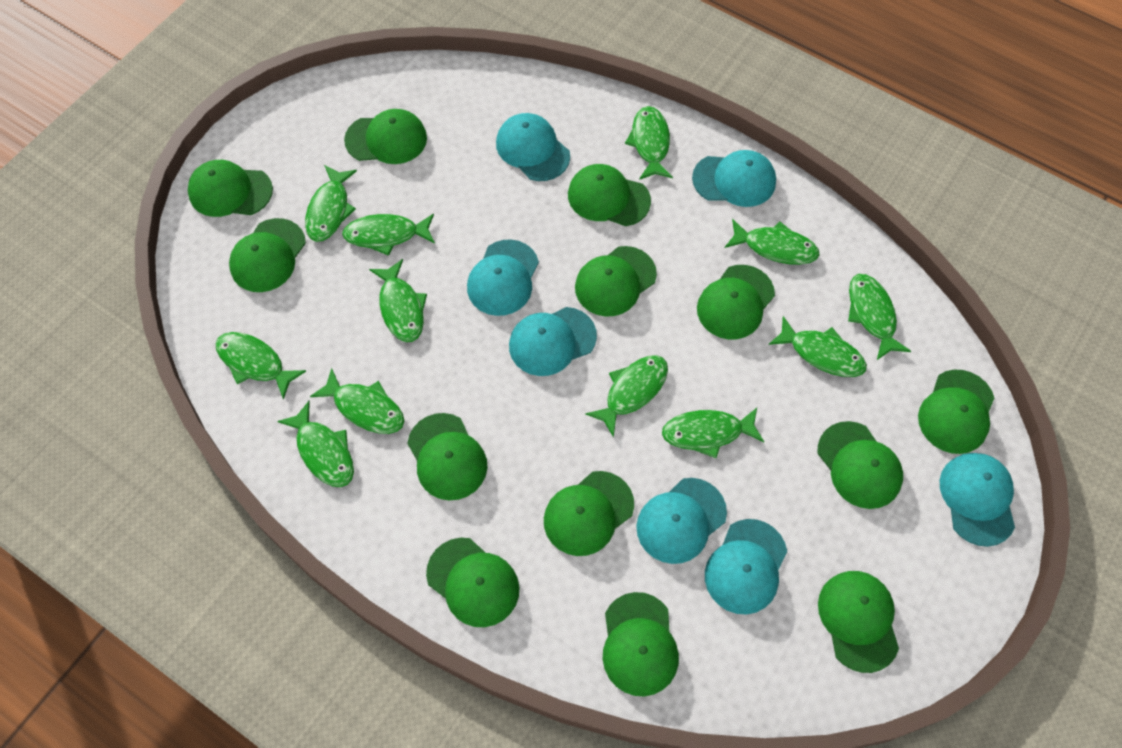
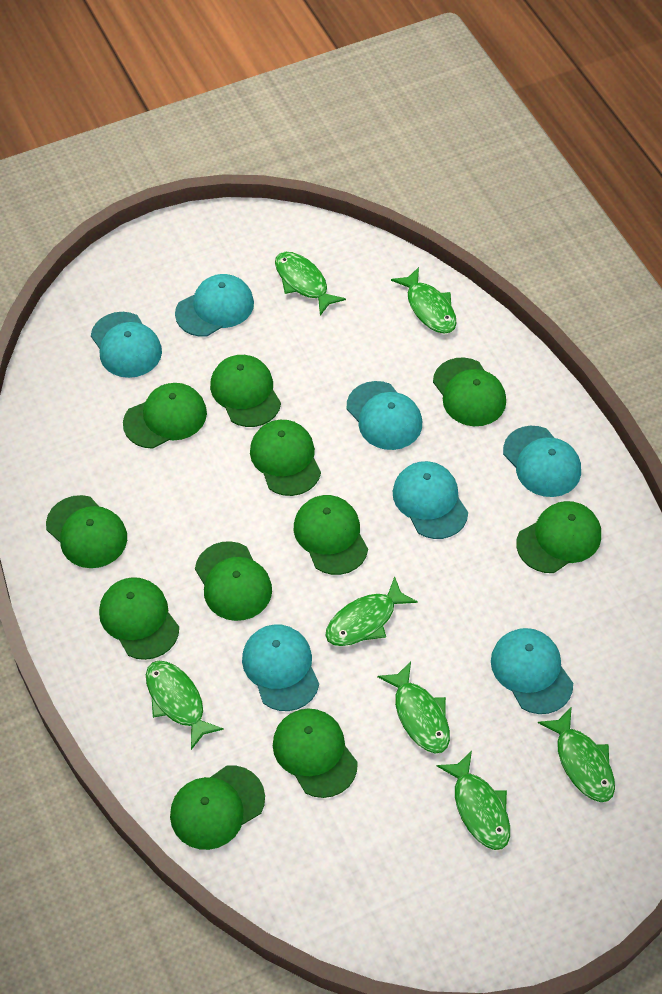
green cap: 13 -> 11
green fish: 12 -> 7

